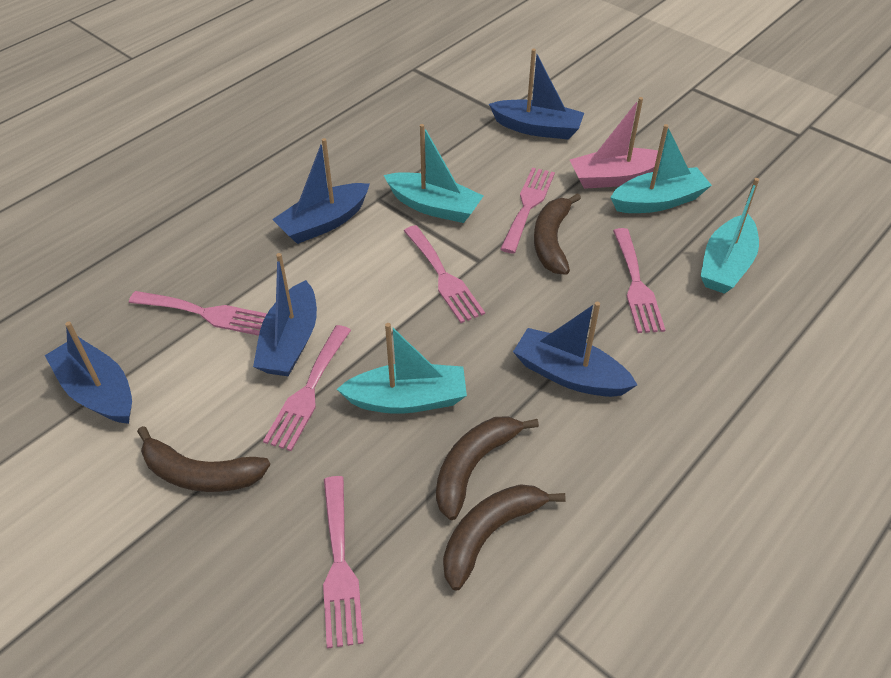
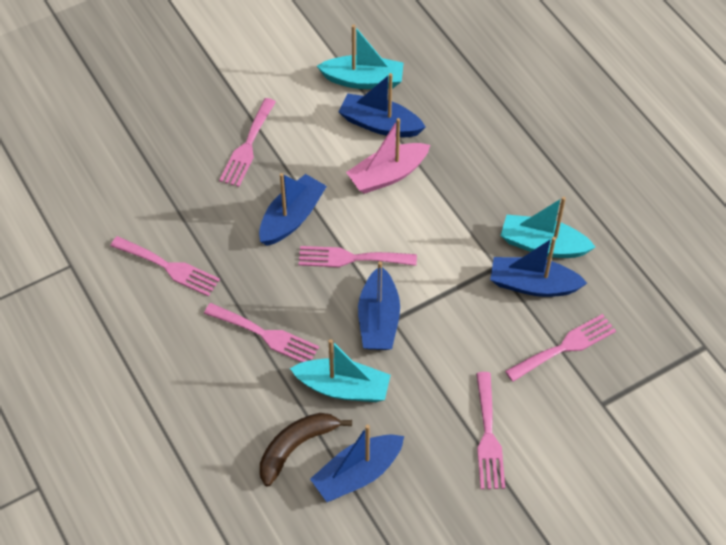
brown banana: 4 -> 1
turquoise boat: 4 -> 3

